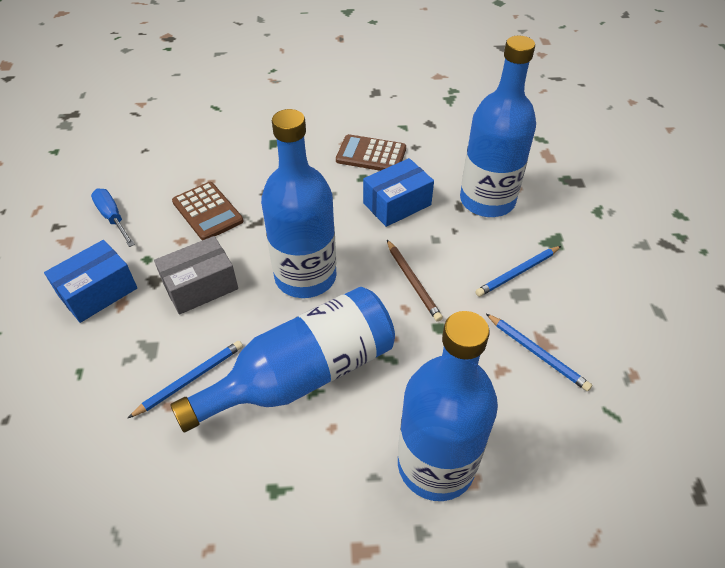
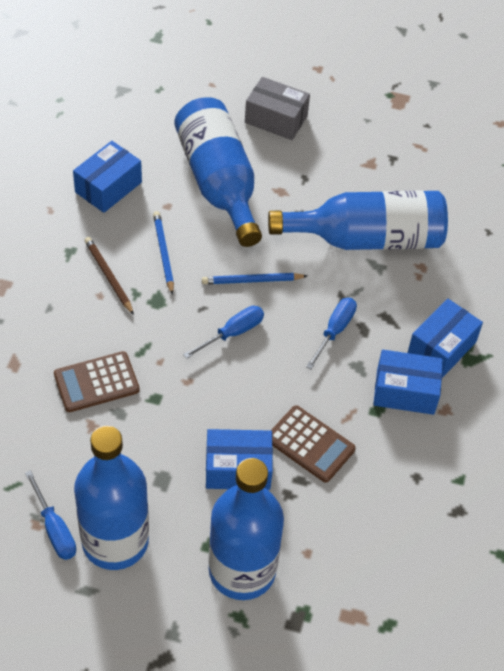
blue box: 2 -> 4
blue pencil: 3 -> 2
blue screwdriver: 1 -> 3

